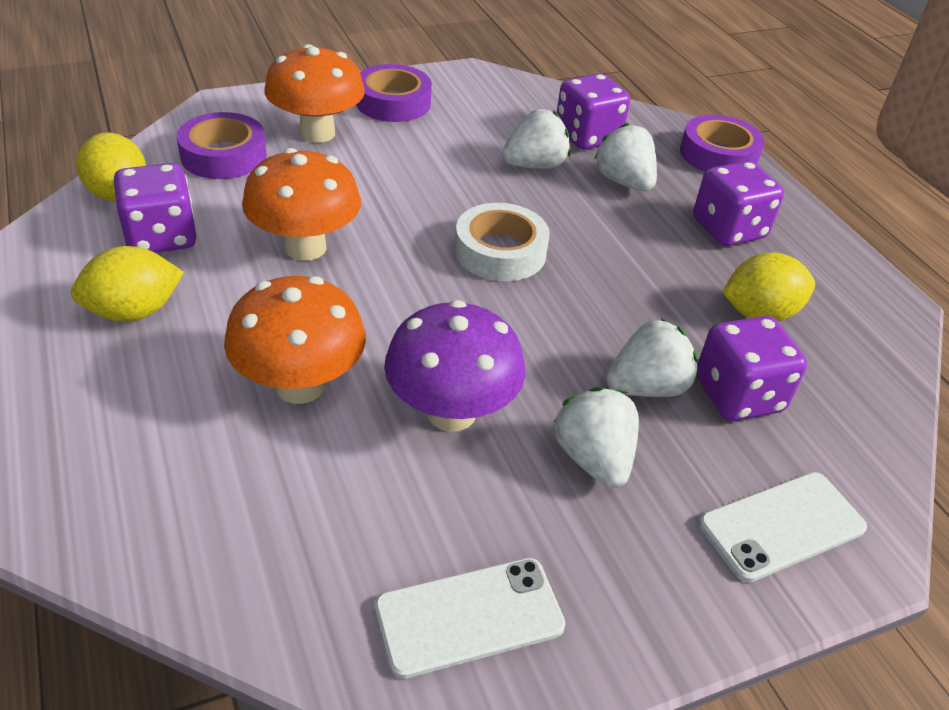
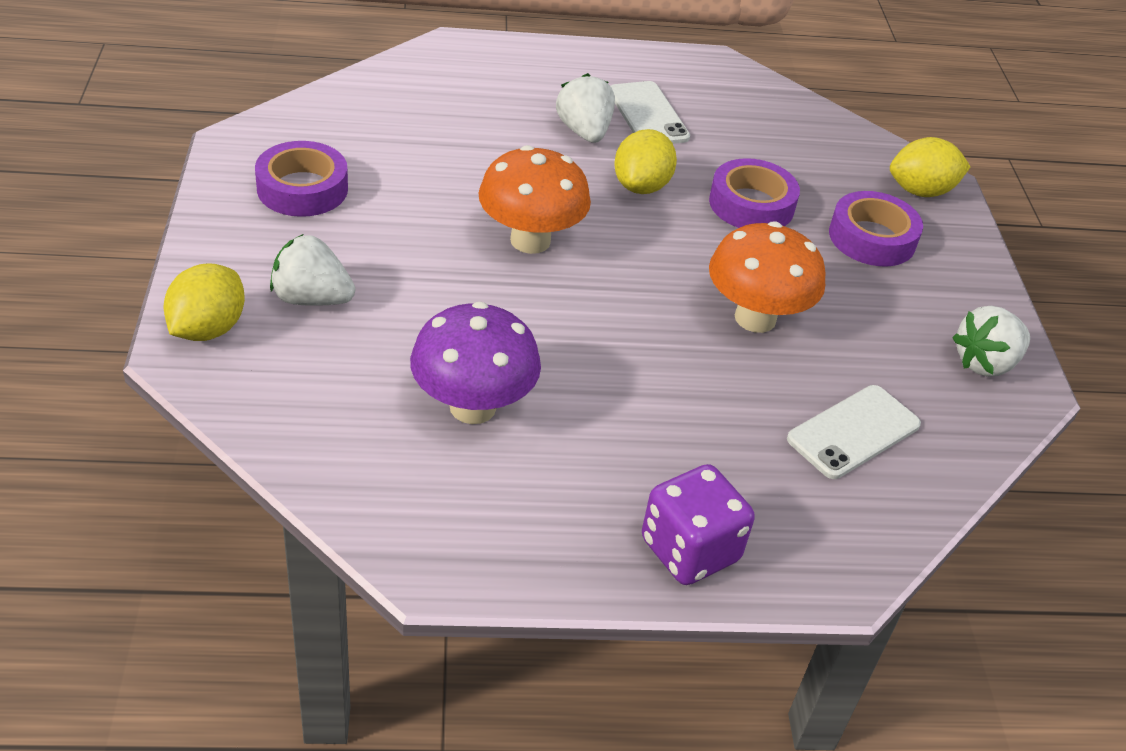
orange mushroom: 3 -> 2
purple dice: 4 -> 1
white strawberry: 4 -> 3
white tape: 1 -> 0

